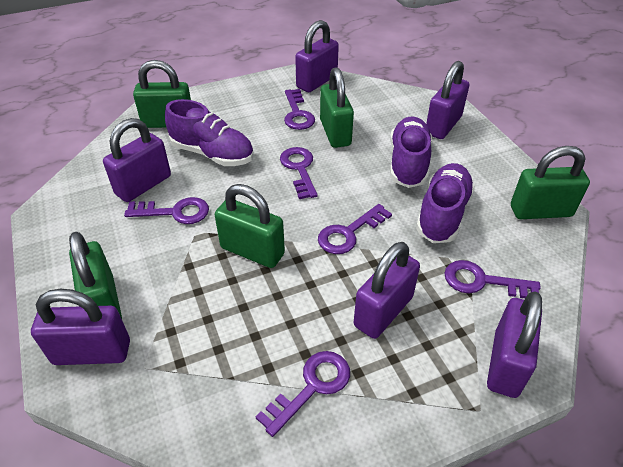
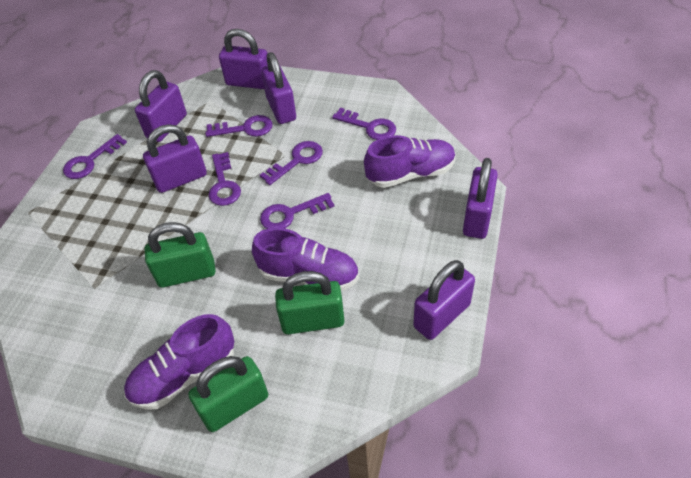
green padlock: 5 -> 3

